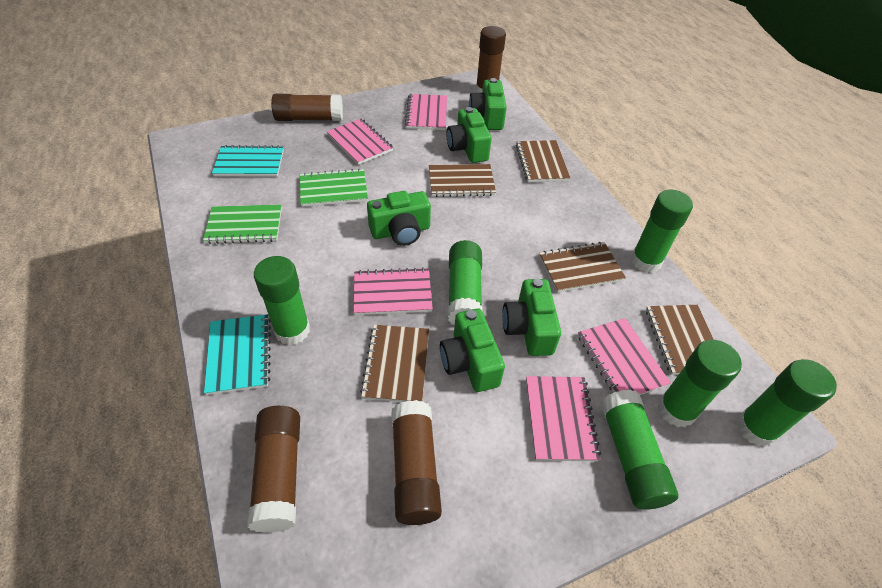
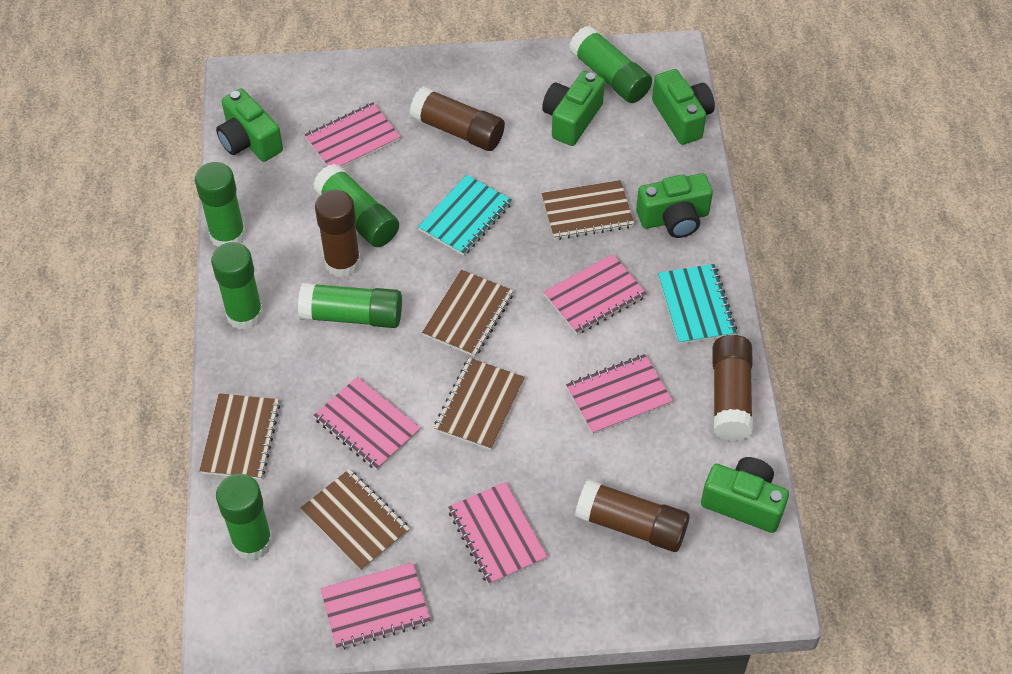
green notebook: 2 -> 0
pink notebook: 5 -> 6

